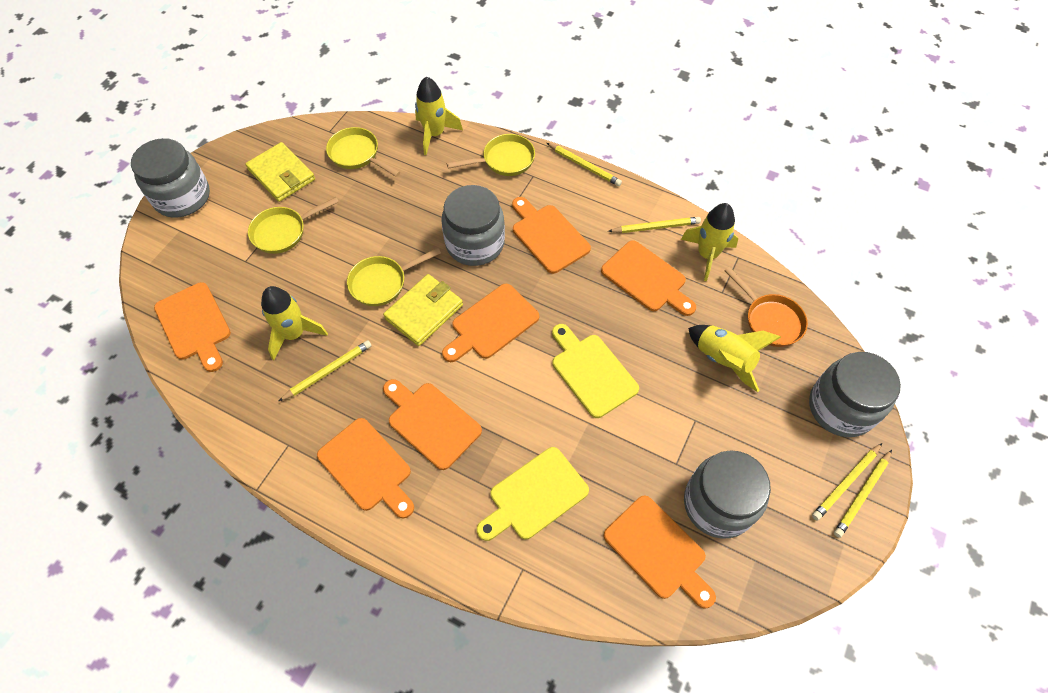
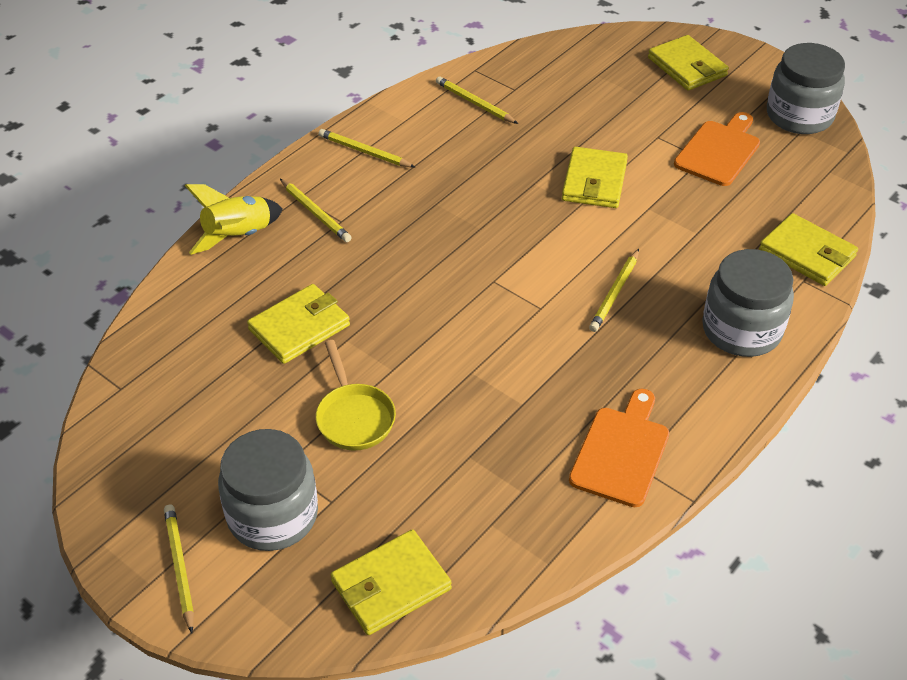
grey jar: 4 -> 3
orange cutting board: 7 -> 2
orange pan: 1 -> 0
yellow cutting board: 2 -> 0
yellow pan: 4 -> 1
yellow rocket: 4 -> 1
yellow wallet: 2 -> 5

